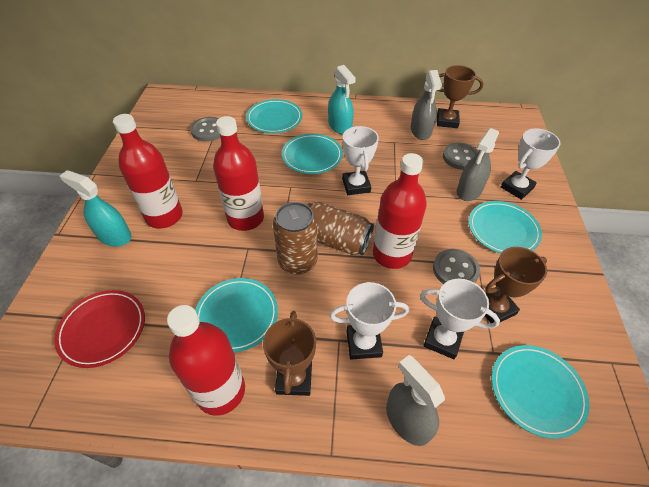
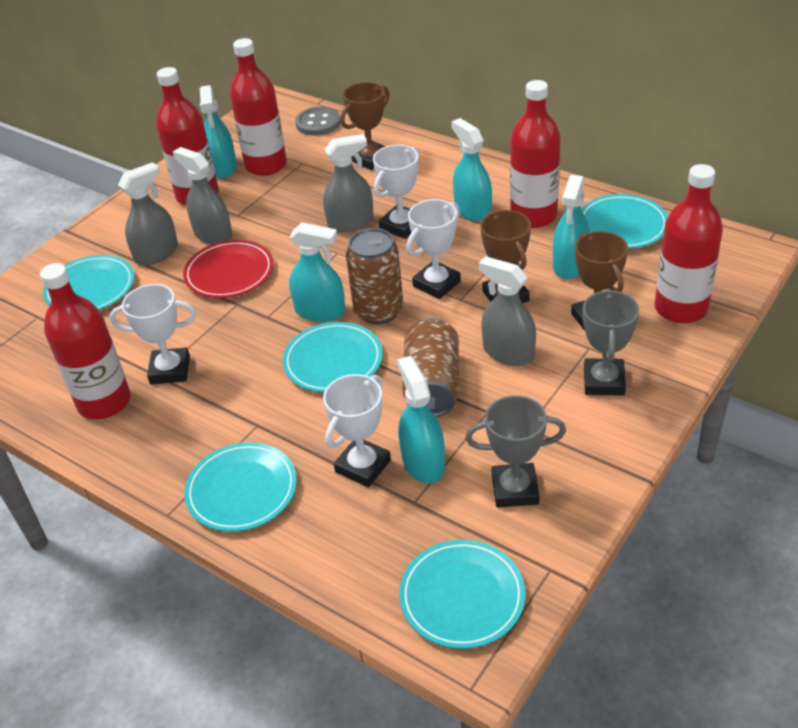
grey button: 3 -> 1
grey spray bottle: 3 -> 4
grey trophy: 0 -> 2
red bottle: 4 -> 5
turquoise spray bottle: 2 -> 5

